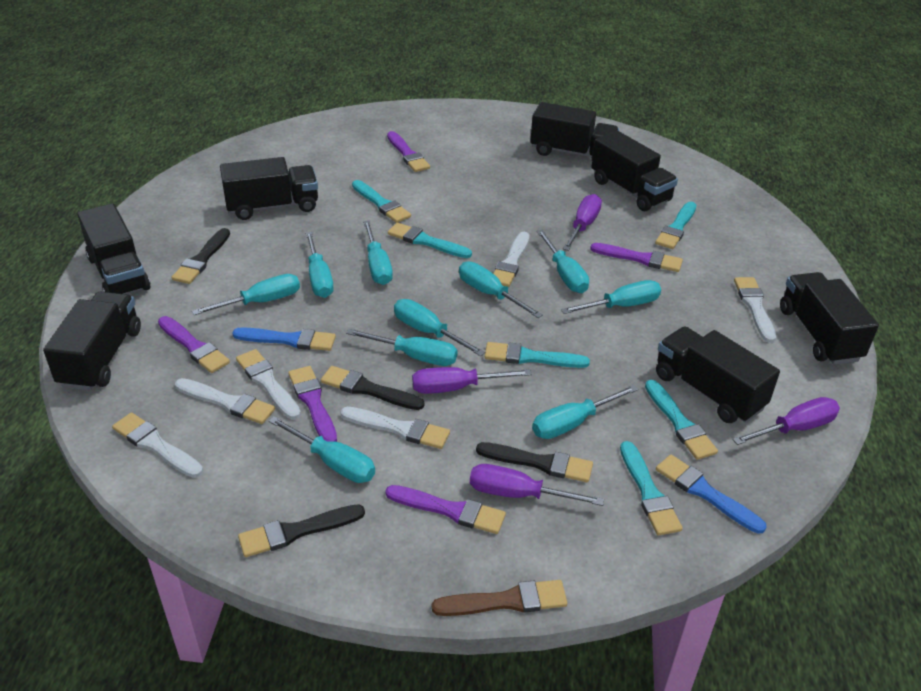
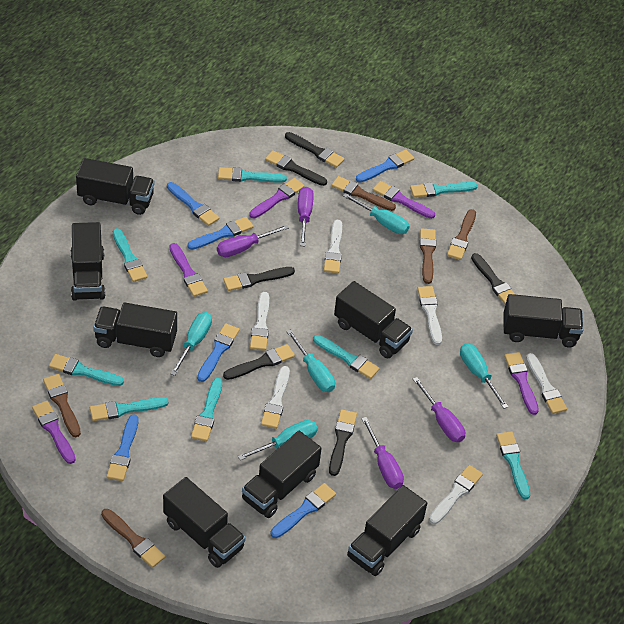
black brush: 4 -> 6
black truck: 7 -> 8
blue brush: 2 -> 6
brown brush: 1 -> 5
turquoise brush: 6 -> 8
turquoise screwdriver: 10 -> 5

